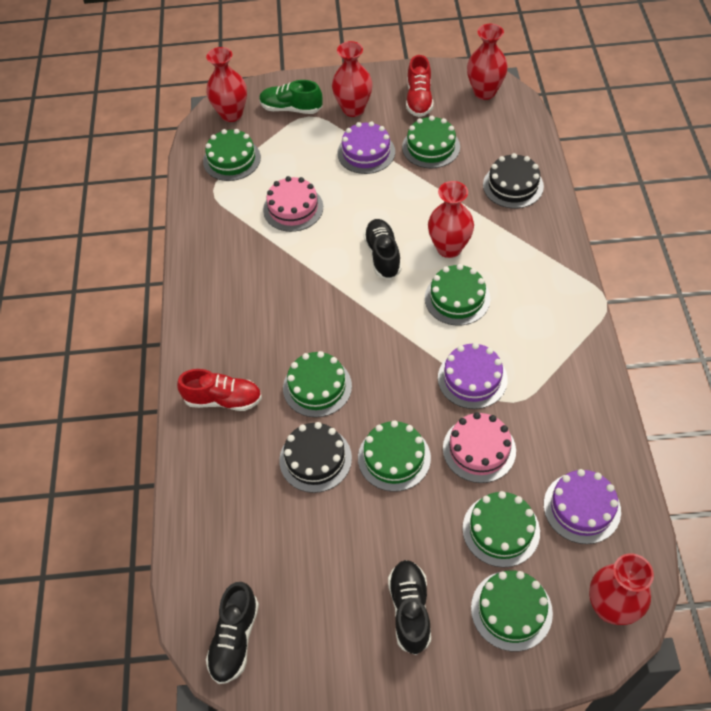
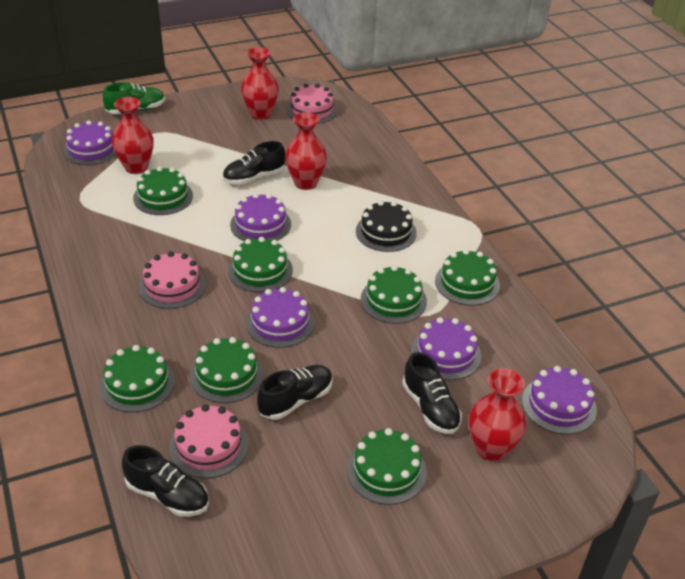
black cake: 2 -> 1
black shoe: 3 -> 4
pink cake: 2 -> 3
purple cake: 3 -> 5
red shoe: 2 -> 0
red vase: 5 -> 4

